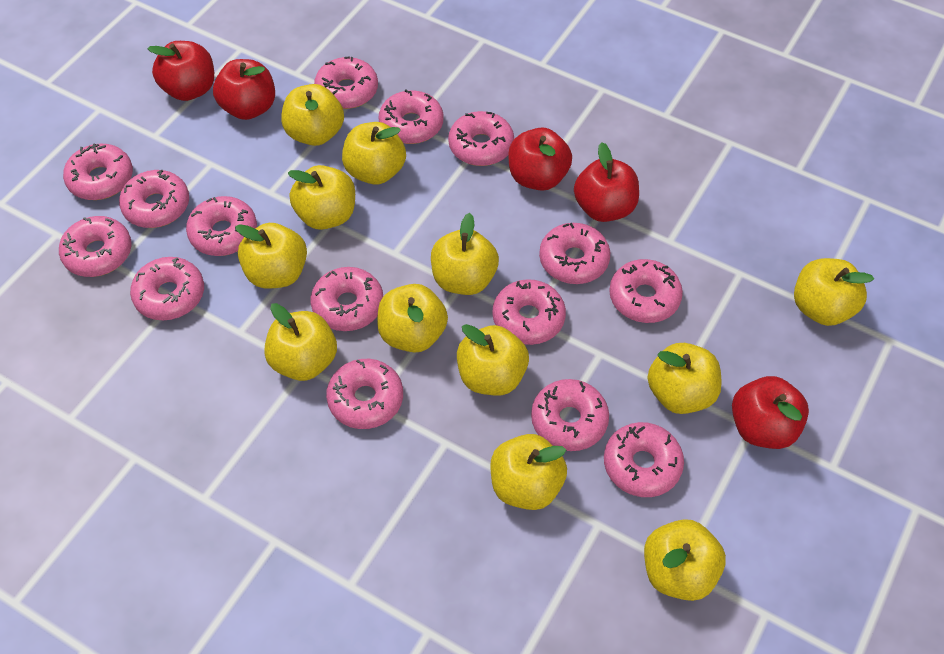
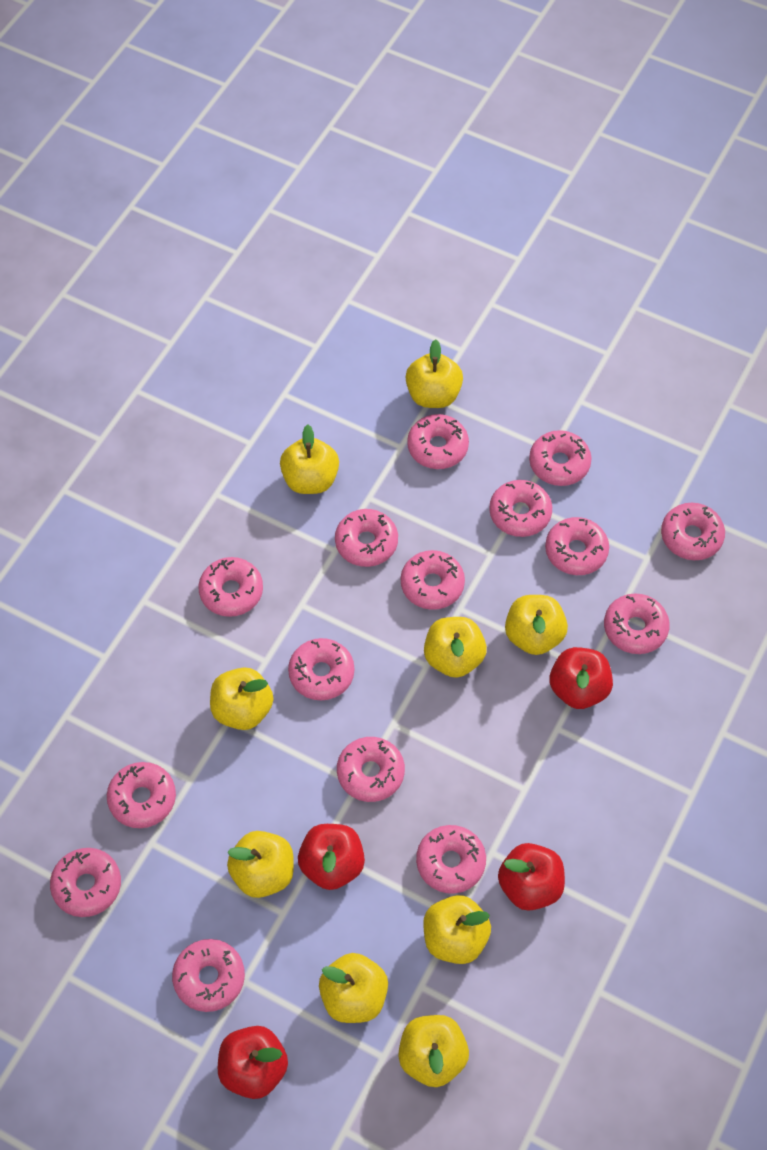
red apple: 5 -> 4
yellow apple: 12 -> 9

